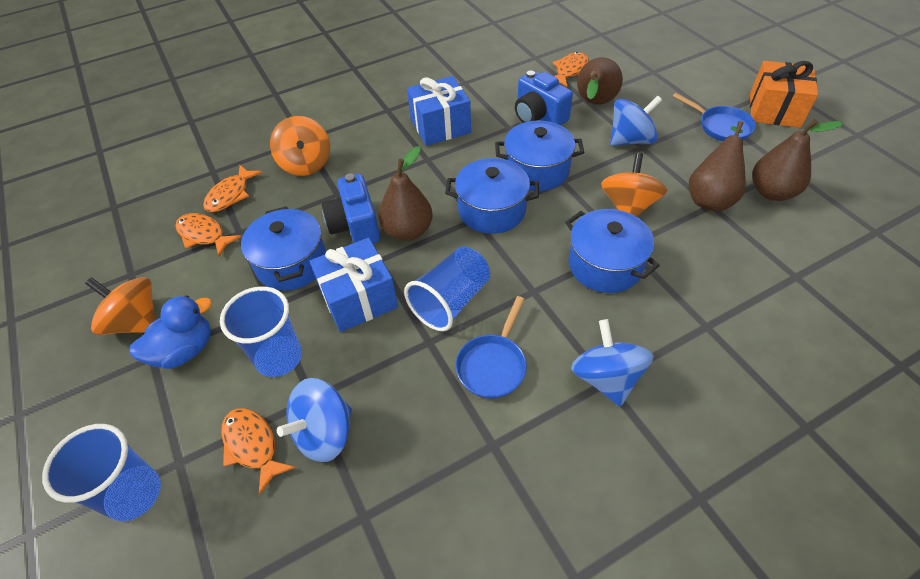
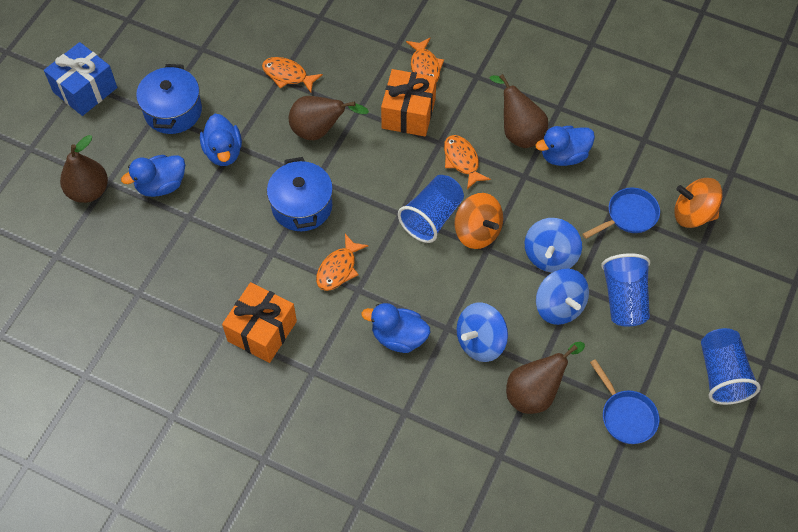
blue camera: 2 -> 0
blue duck: 1 -> 4
blue gift: 2 -> 1
blue pot: 4 -> 2
orange gift: 1 -> 2
orange spinning top: 3 -> 2

